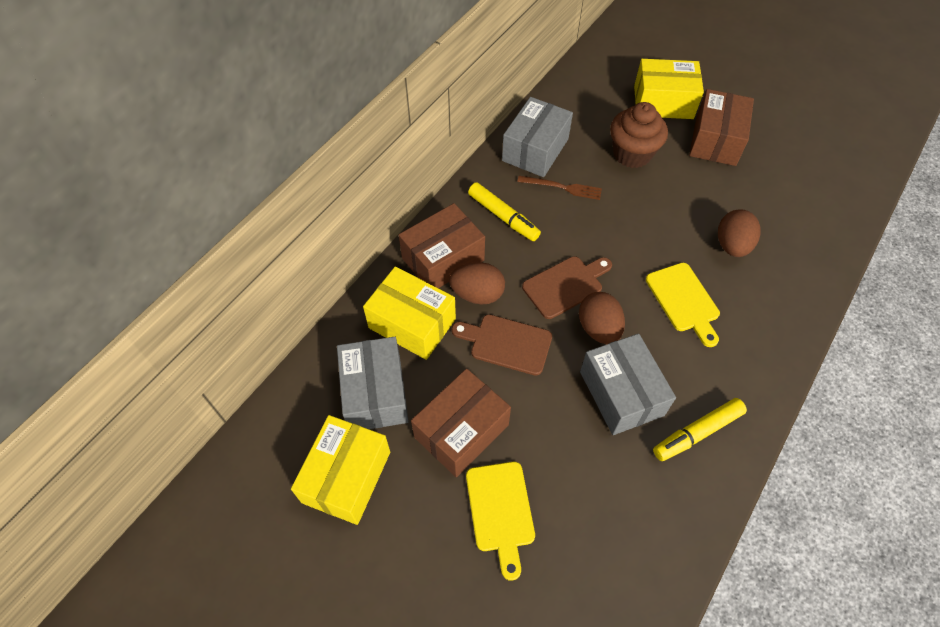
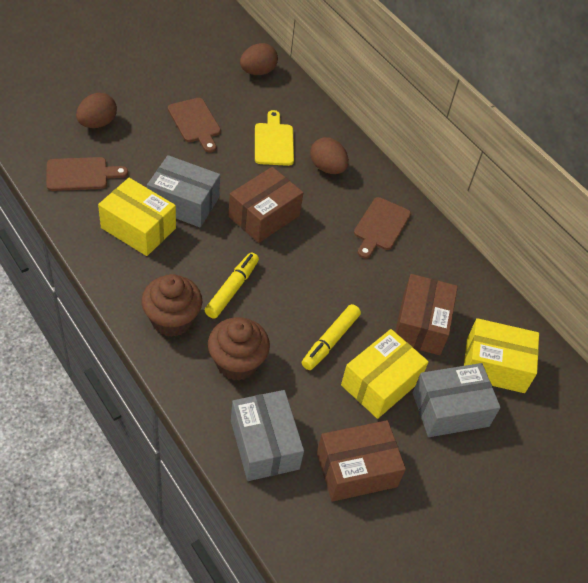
brown cupcake: 1 -> 2
brown cutting board: 2 -> 3
brown fork: 1 -> 0
yellow cutting board: 2 -> 1

